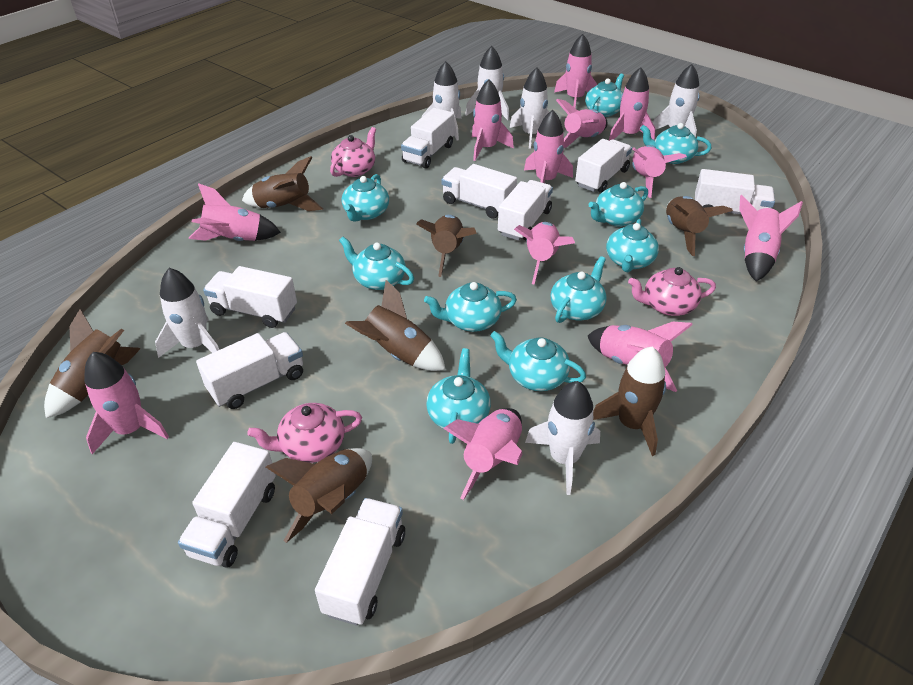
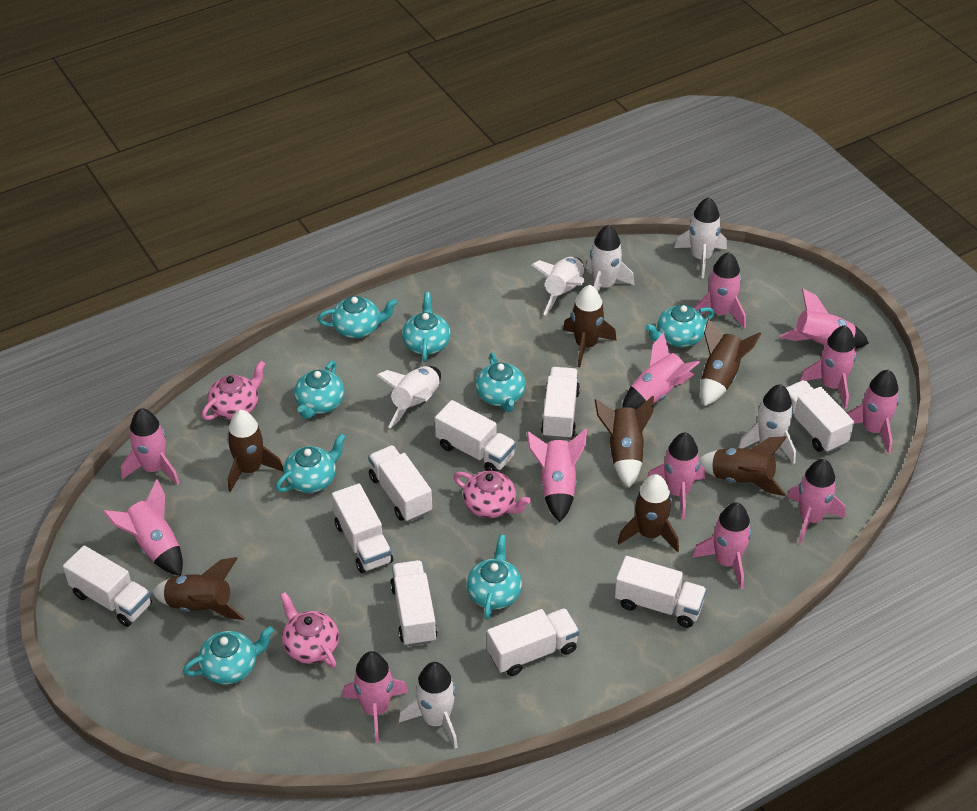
turquoise teapot: 10 -> 8

